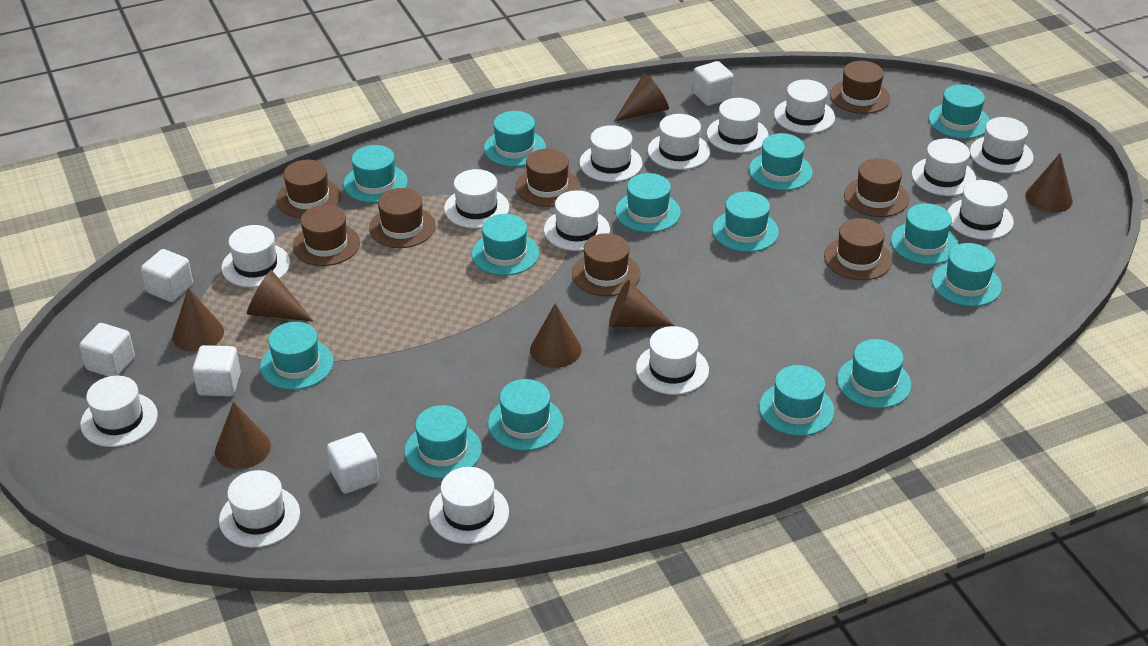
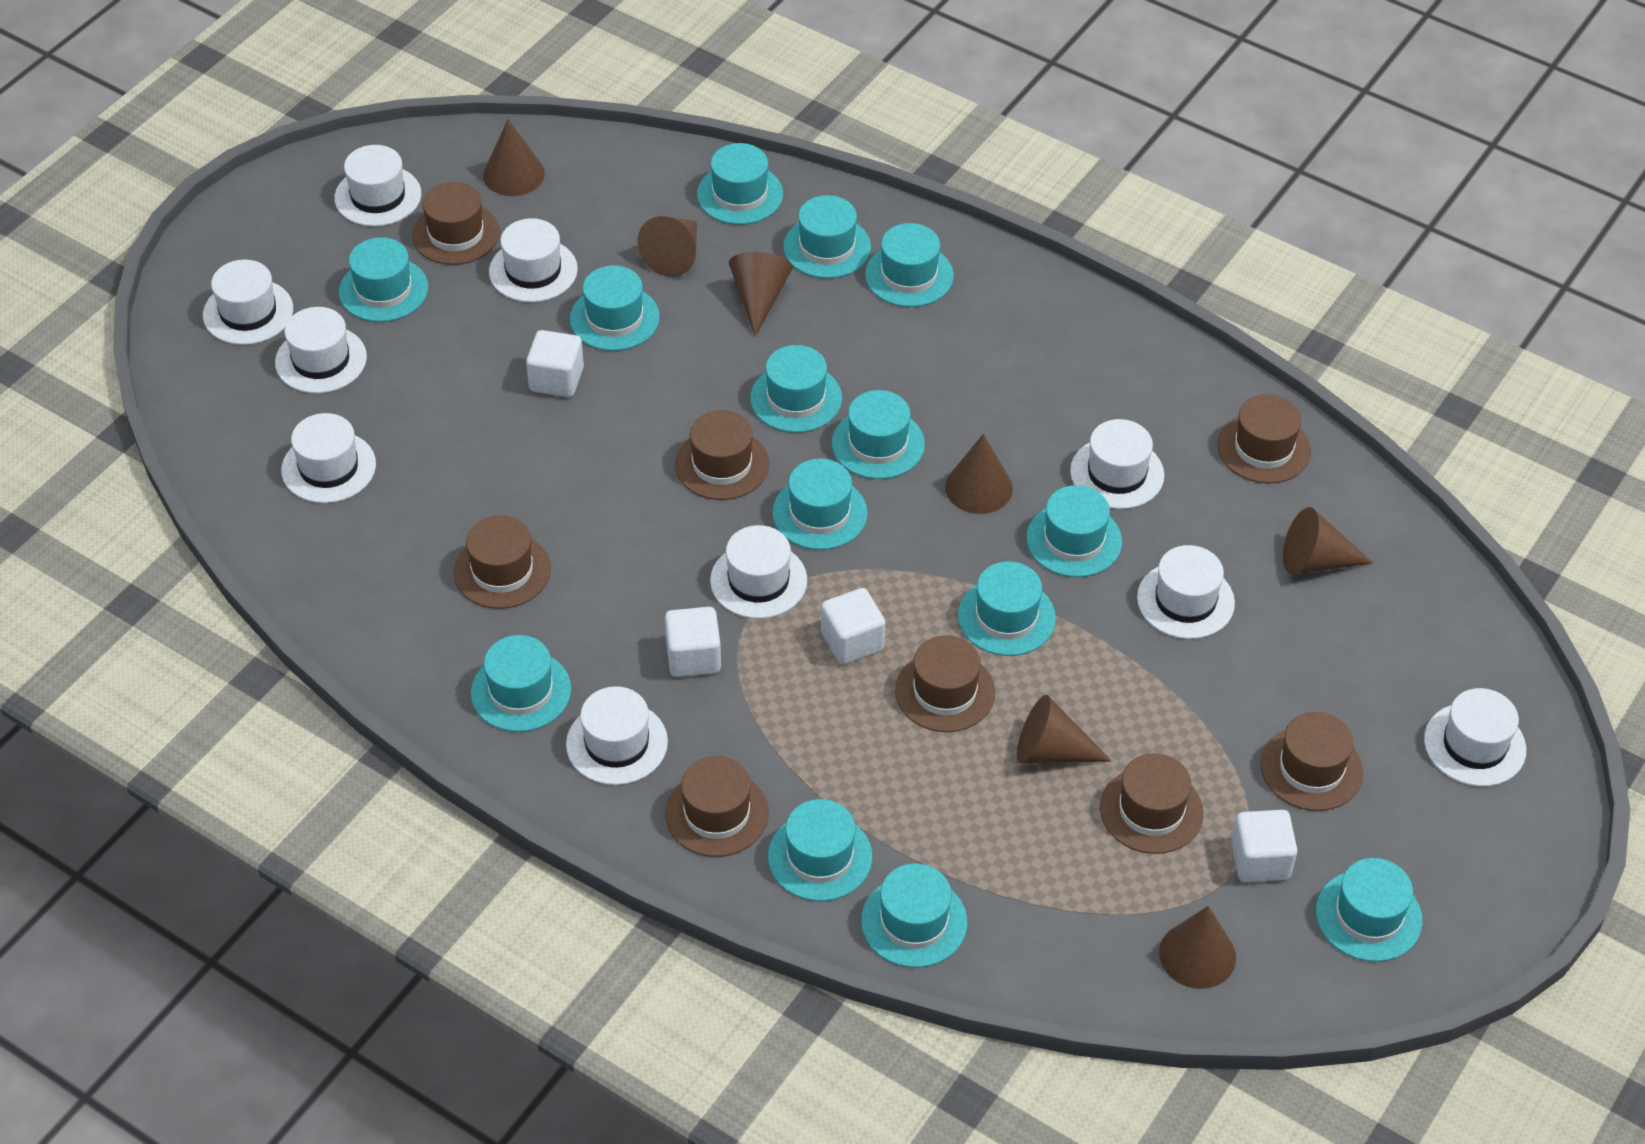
white cube: 5 -> 4
white hat: 14 -> 10

